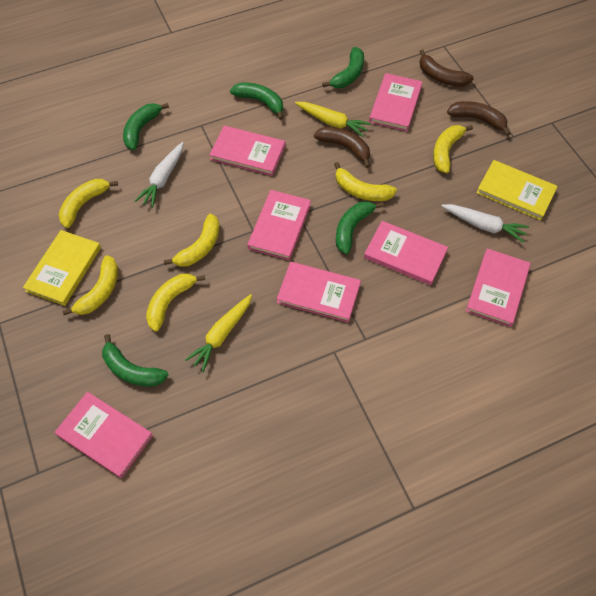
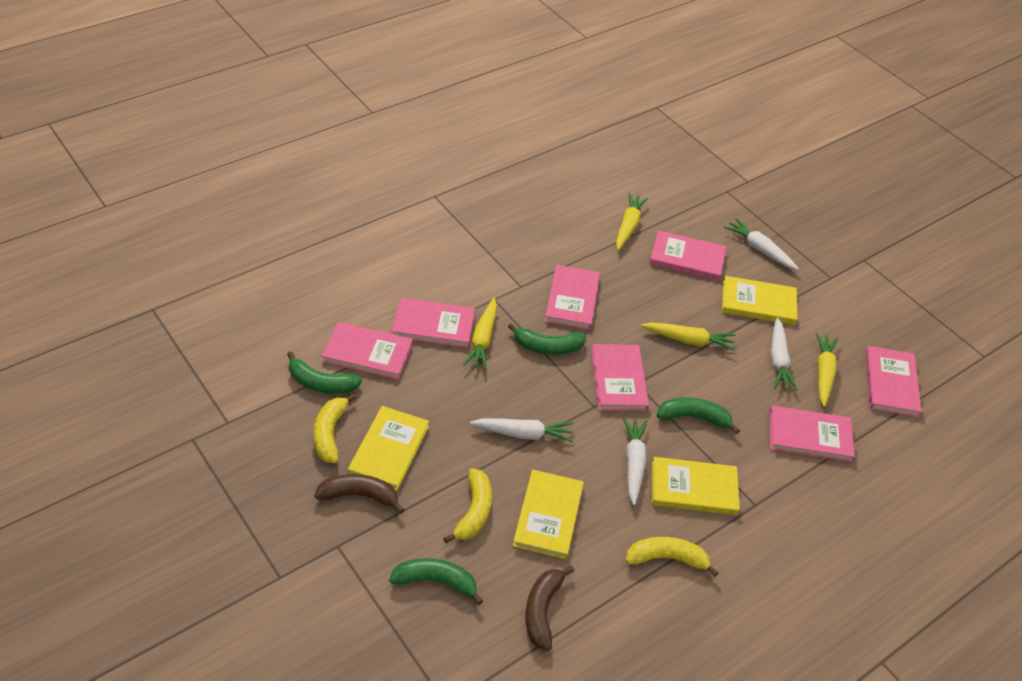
brown banana: 3 -> 2
green banana: 5 -> 4
white carrot: 2 -> 4
yellow banana: 6 -> 3
yellow book: 2 -> 4
yellow carrot: 2 -> 4

